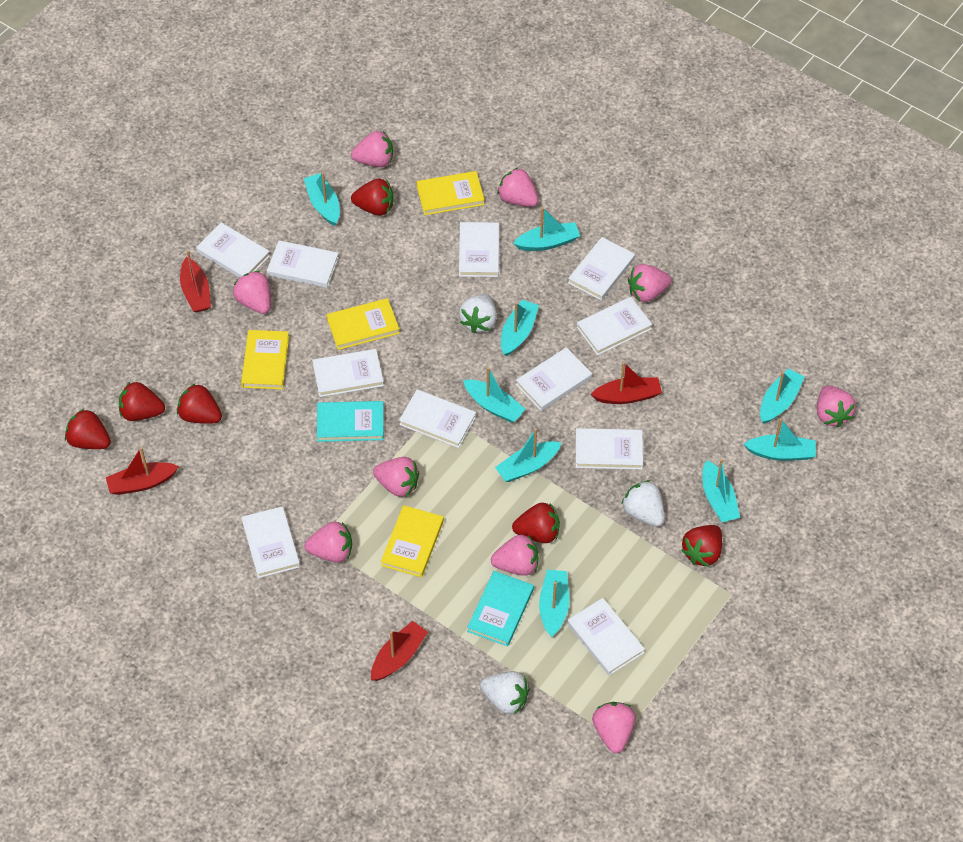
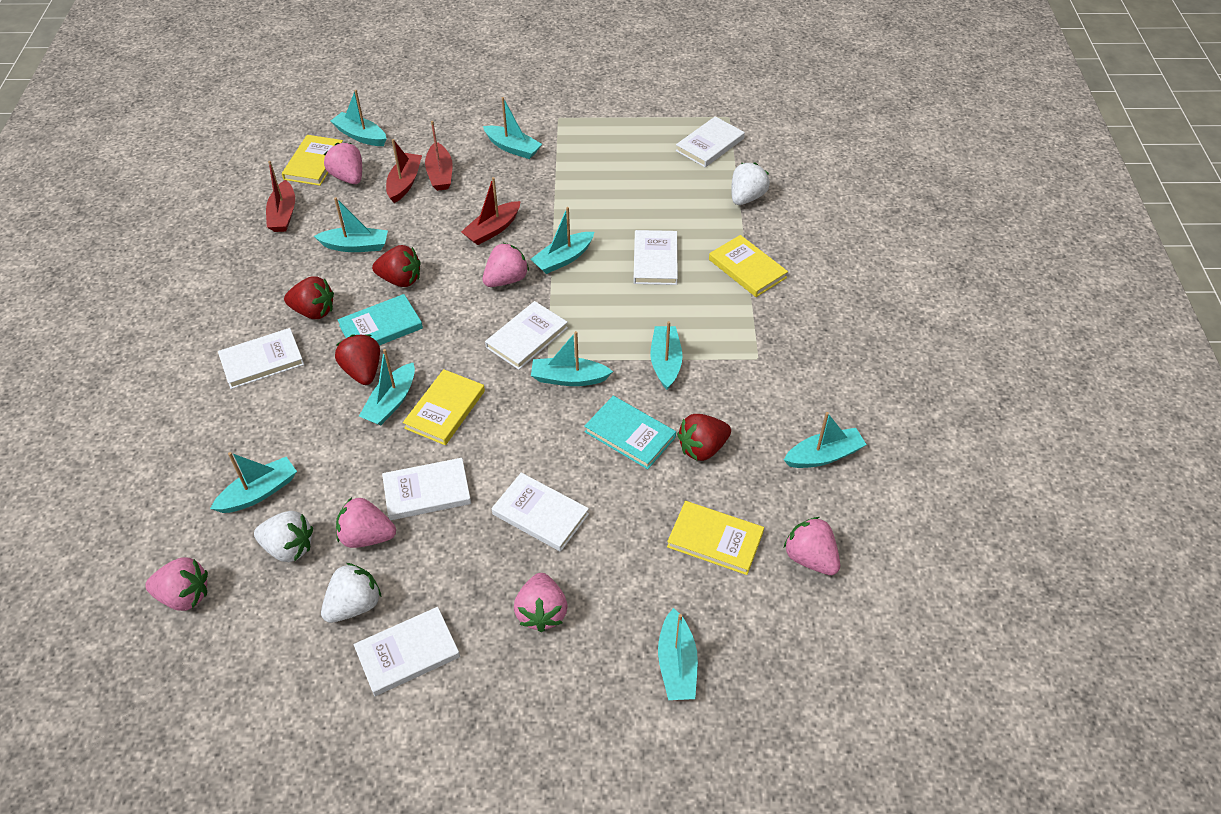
pink strawberry: 9 -> 6
red strawberry: 6 -> 4
turquoise boat: 9 -> 10
white book: 11 -> 7

